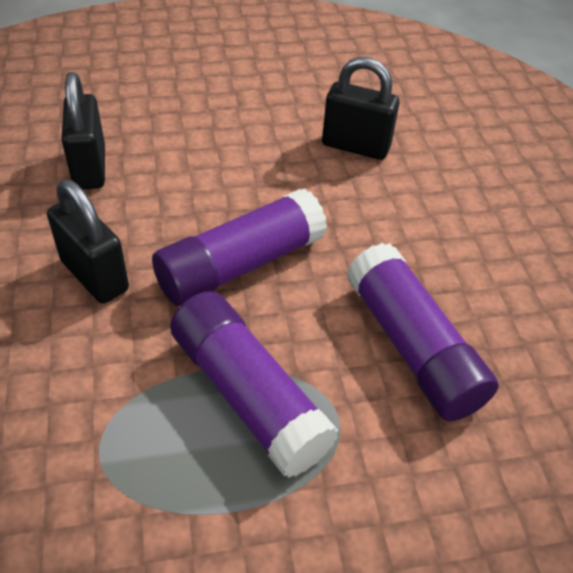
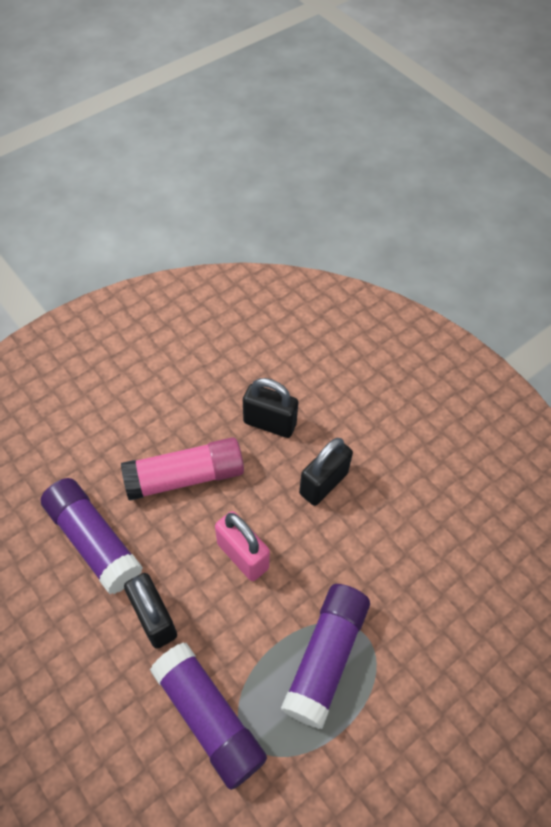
pink glue stick: 0 -> 1
pink padlock: 0 -> 1

